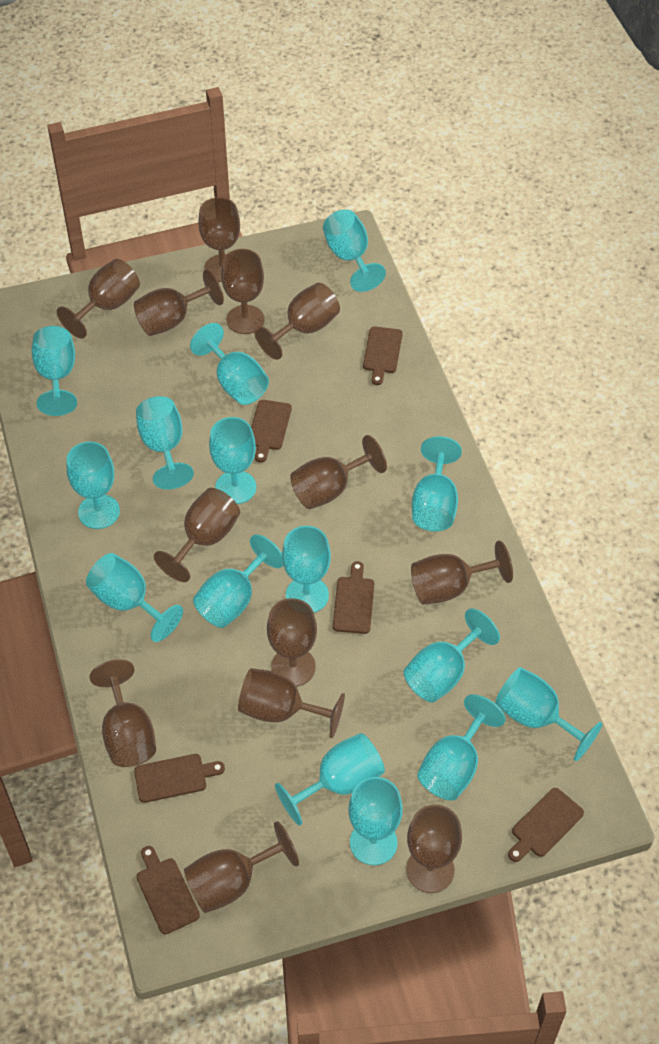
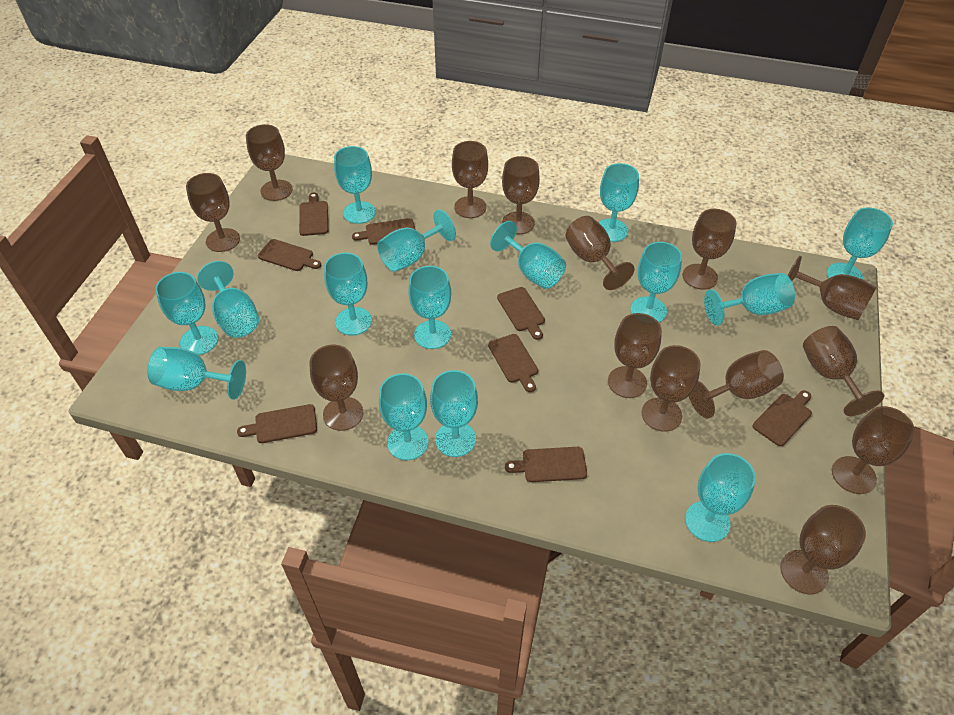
brown cutting board: 6 -> 8
brown goblet: 13 -> 14

